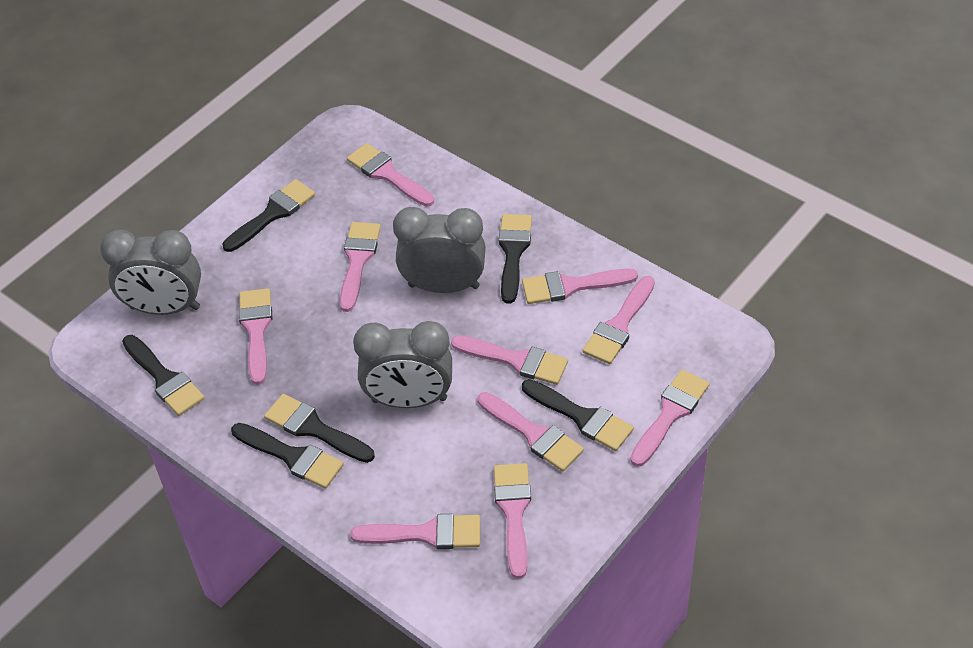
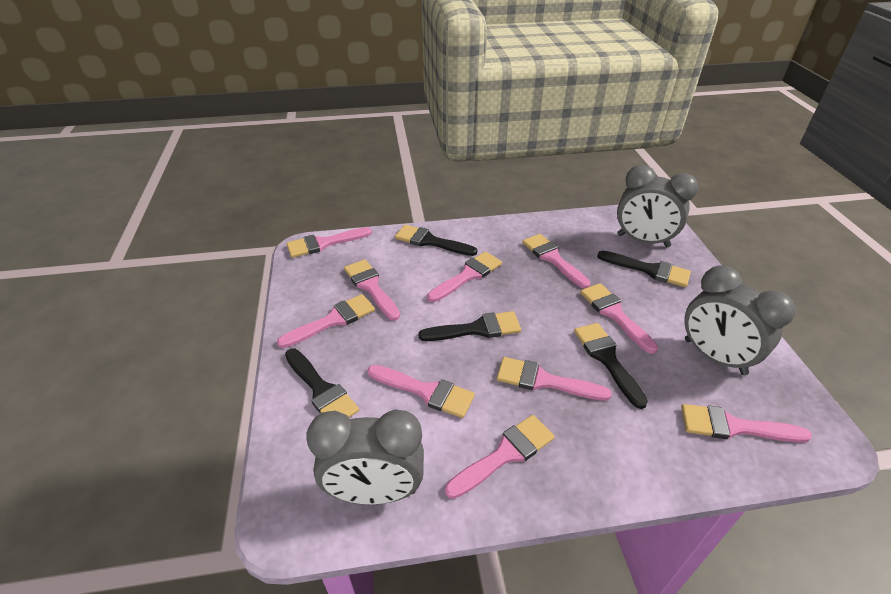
black brush: 6 -> 5

